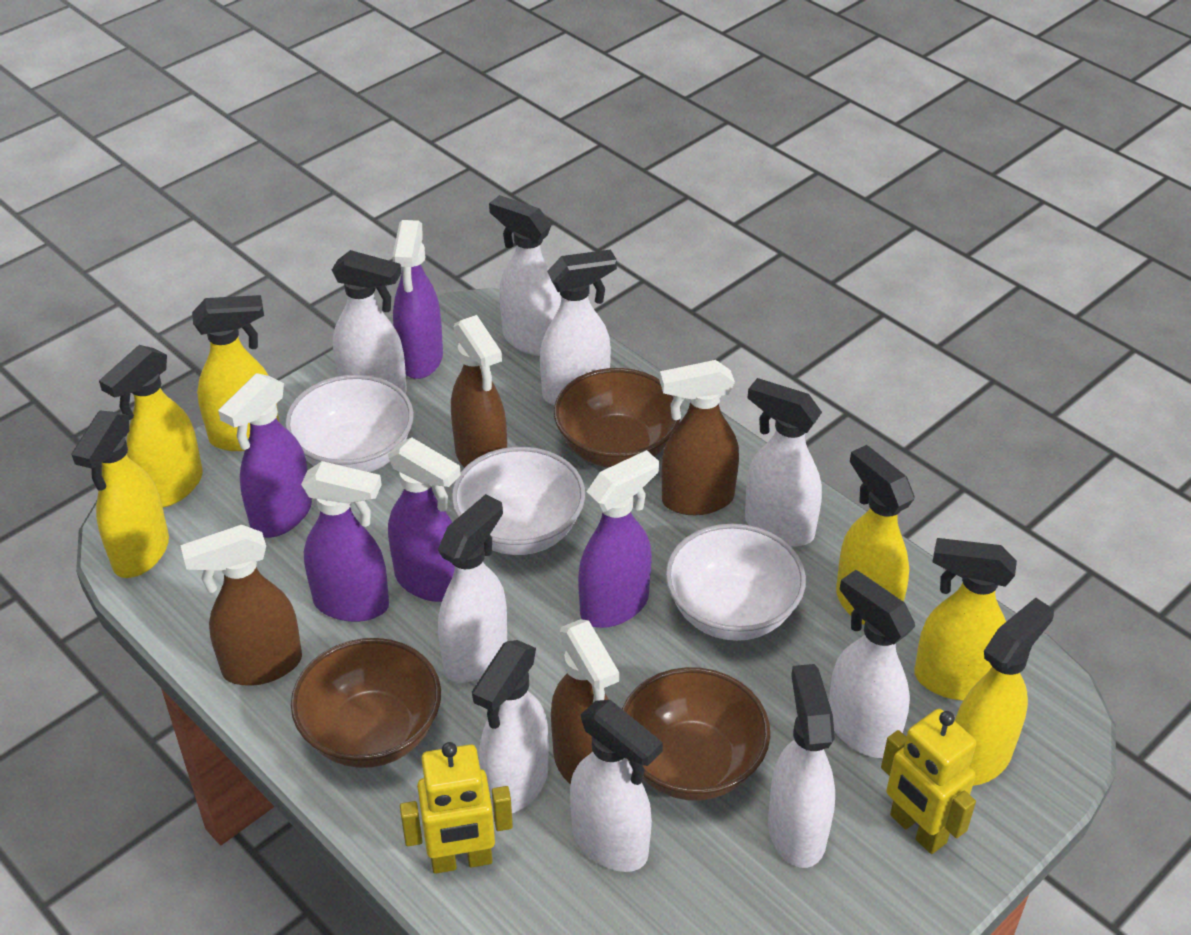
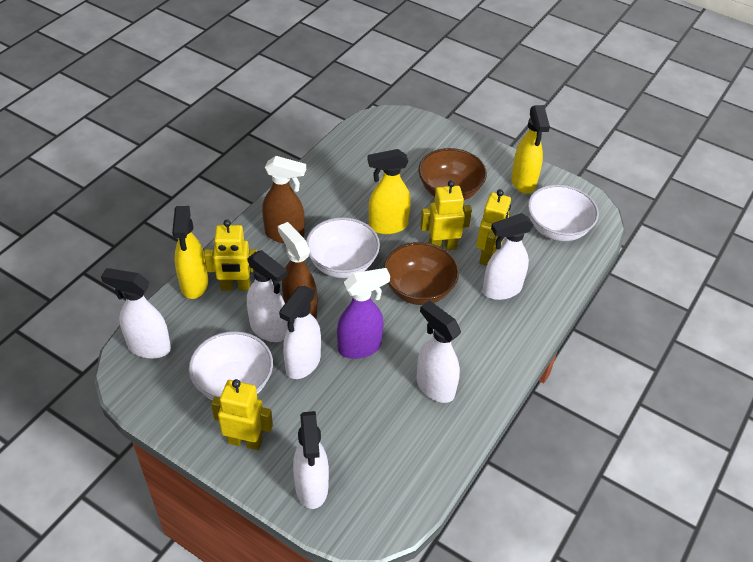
brown bowl: 3 -> 2
brown spray bottle: 4 -> 2
purple spray bottle: 5 -> 1
white spray bottle: 9 -> 6
yellow robot: 2 -> 4
yellow spray bottle: 6 -> 3

